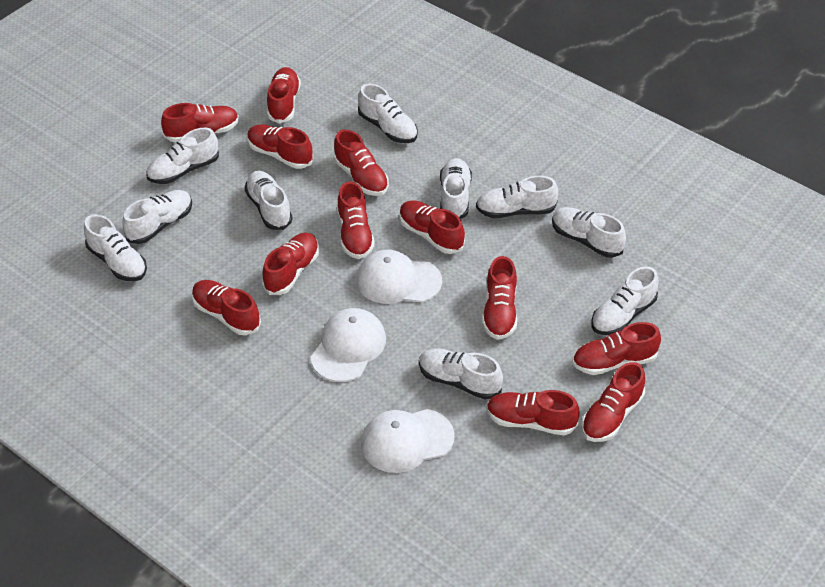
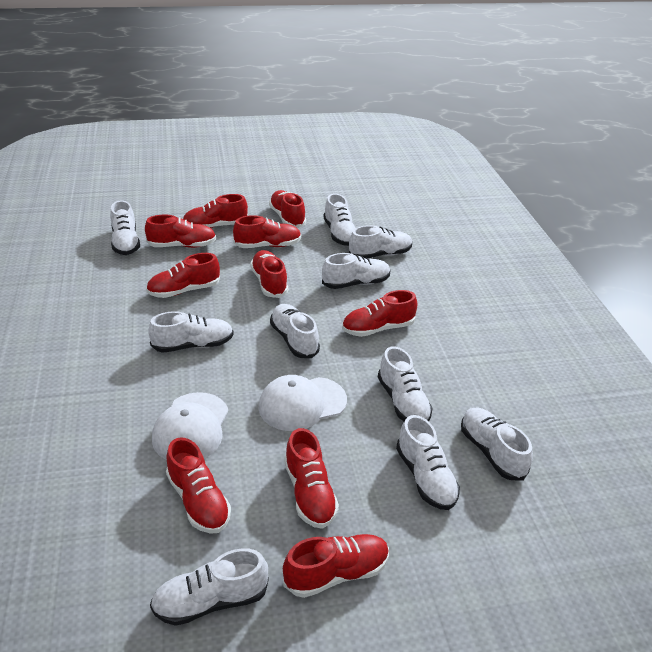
red shoe: 12 -> 10
white cap: 3 -> 2

